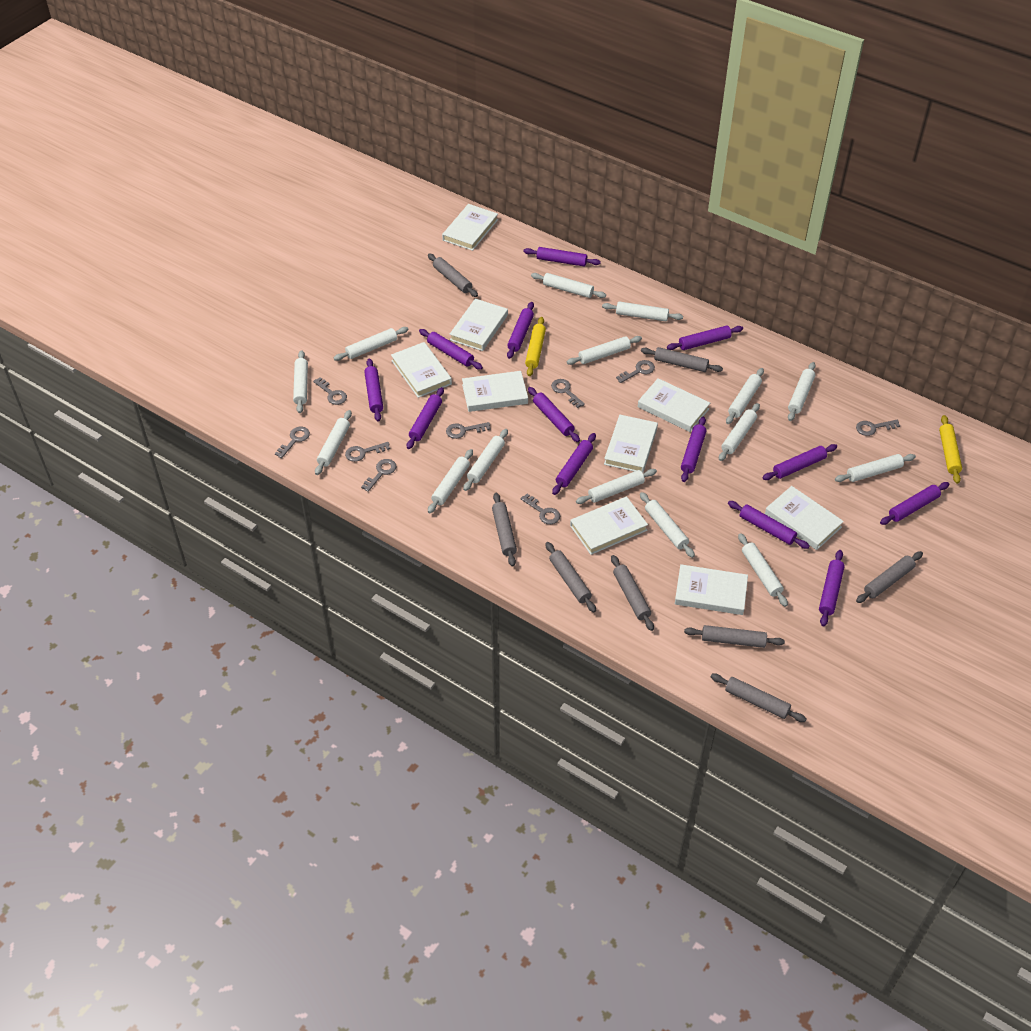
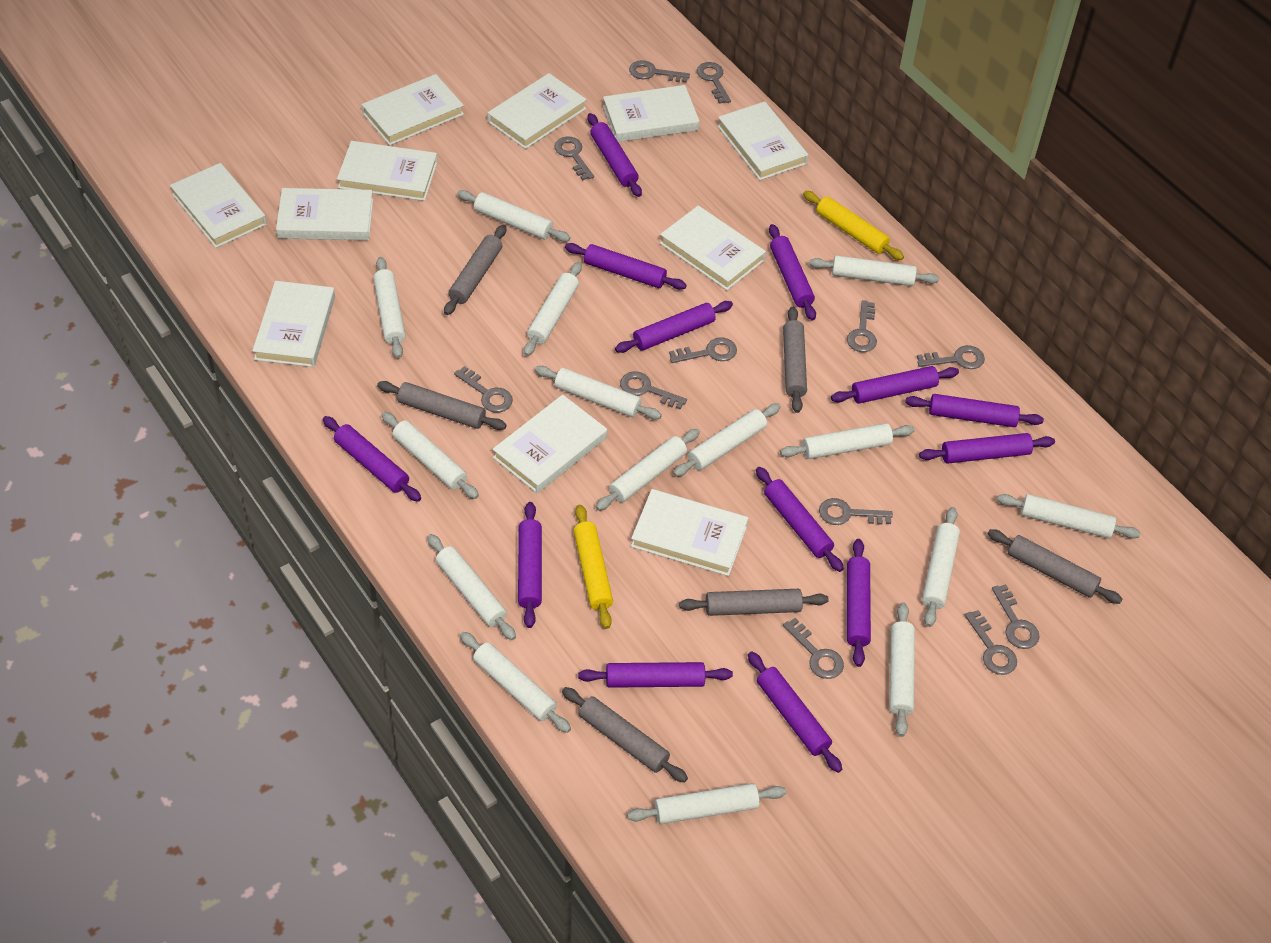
grey key: 9 -> 12
grey rolling pin: 8 -> 6
white book: 9 -> 11

